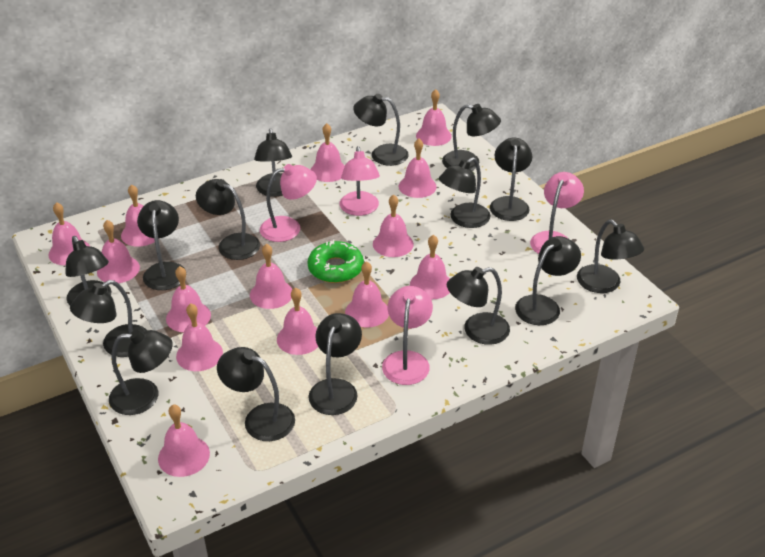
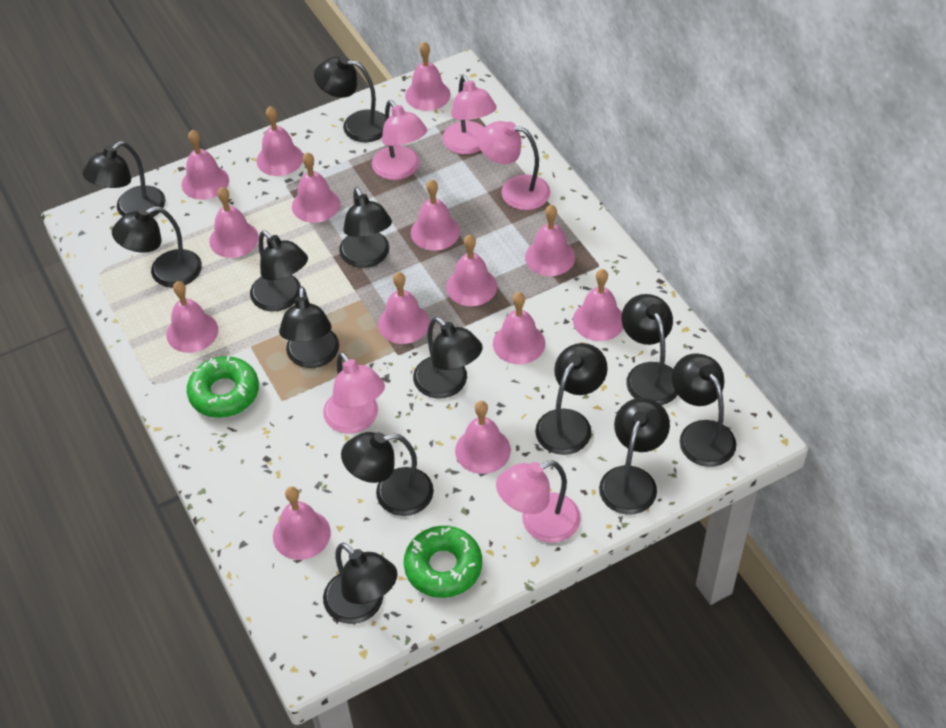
black lamp: 15 -> 13
green donut: 1 -> 2
pink lamp: 4 -> 5

